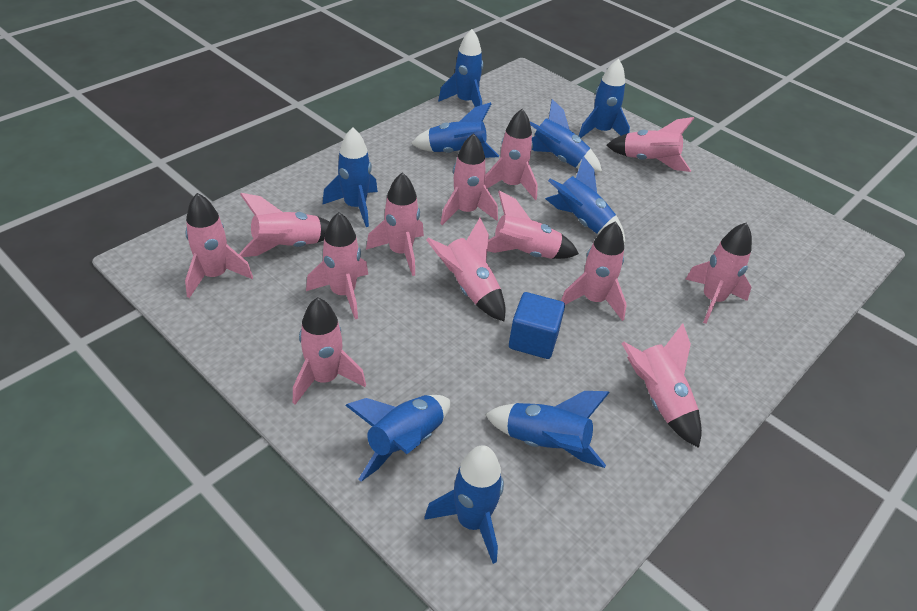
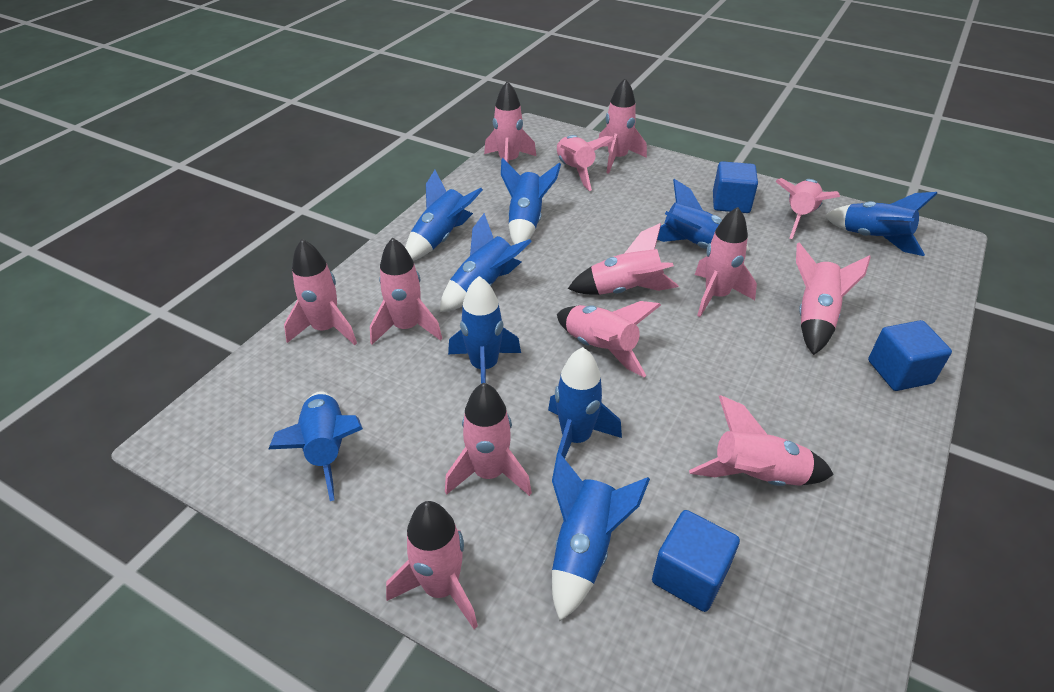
blue cube: 1 -> 3

